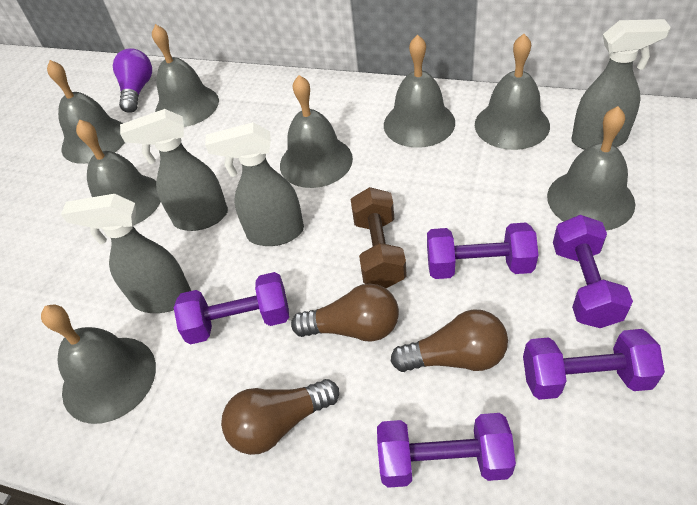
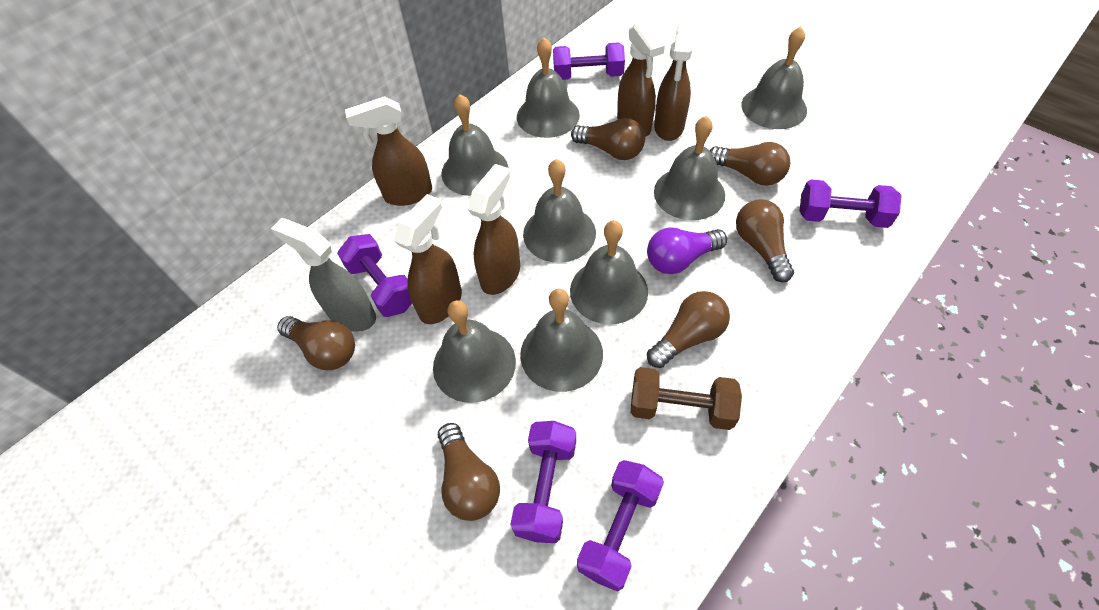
brown light bulb: 3 -> 6
brown spray bottle: 0 -> 5
grey spray bottle: 4 -> 1

